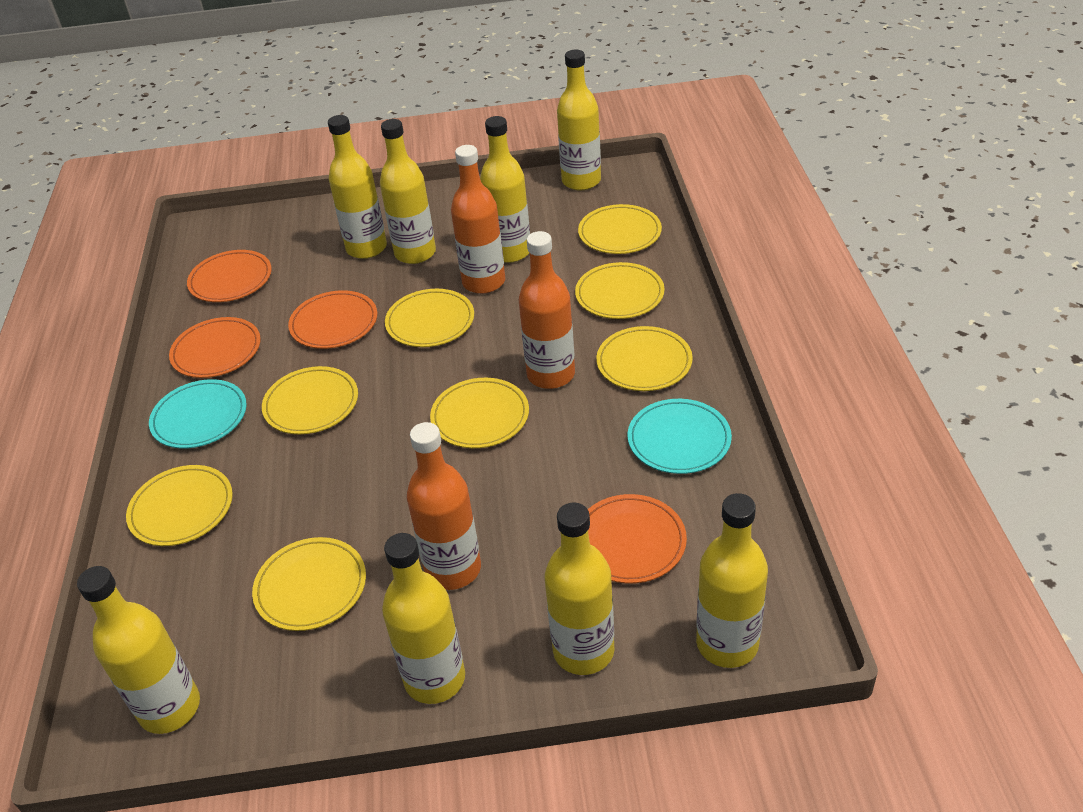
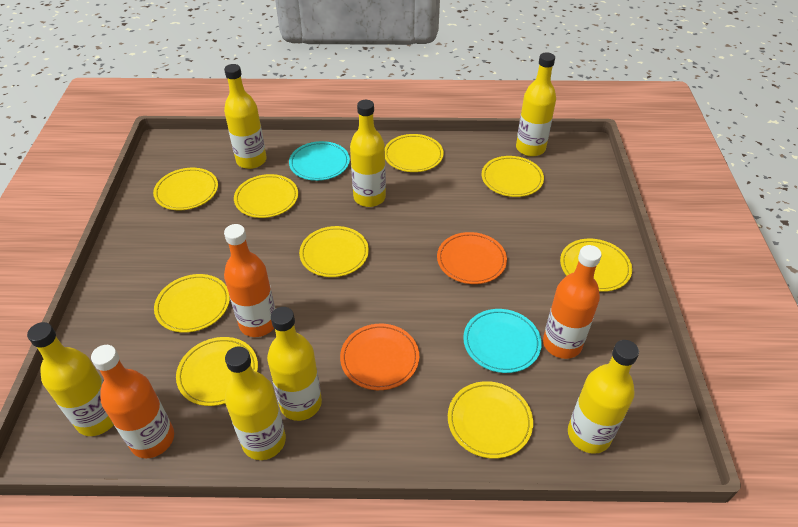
orange plate: 4 -> 2
yellow bottle: 8 -> 7
yellow plate: 8 -> 9

